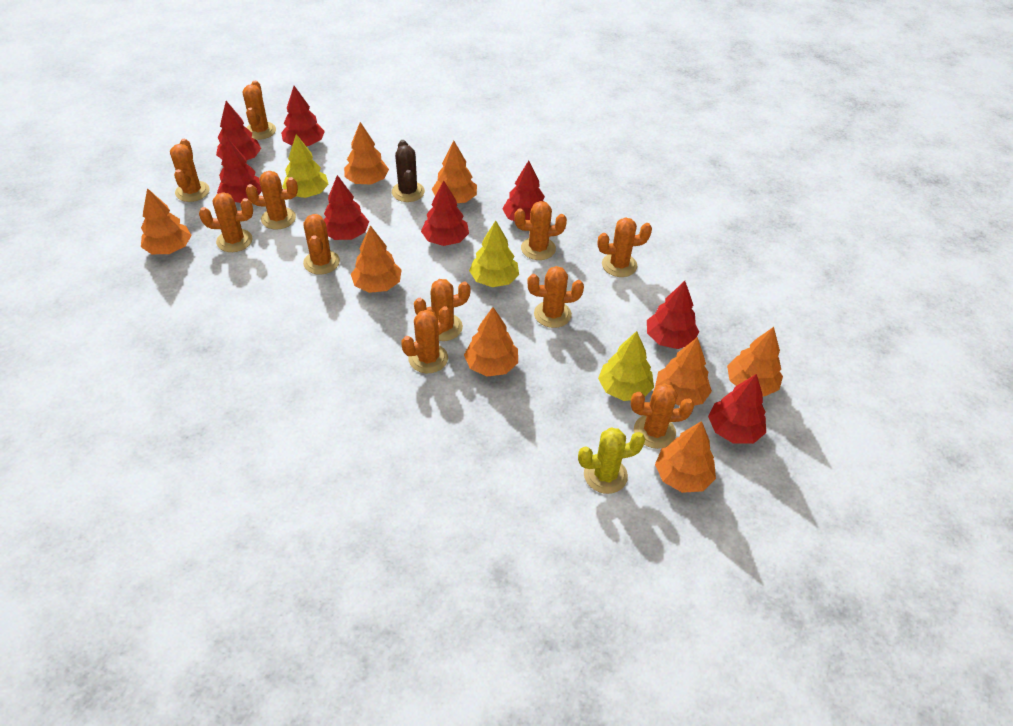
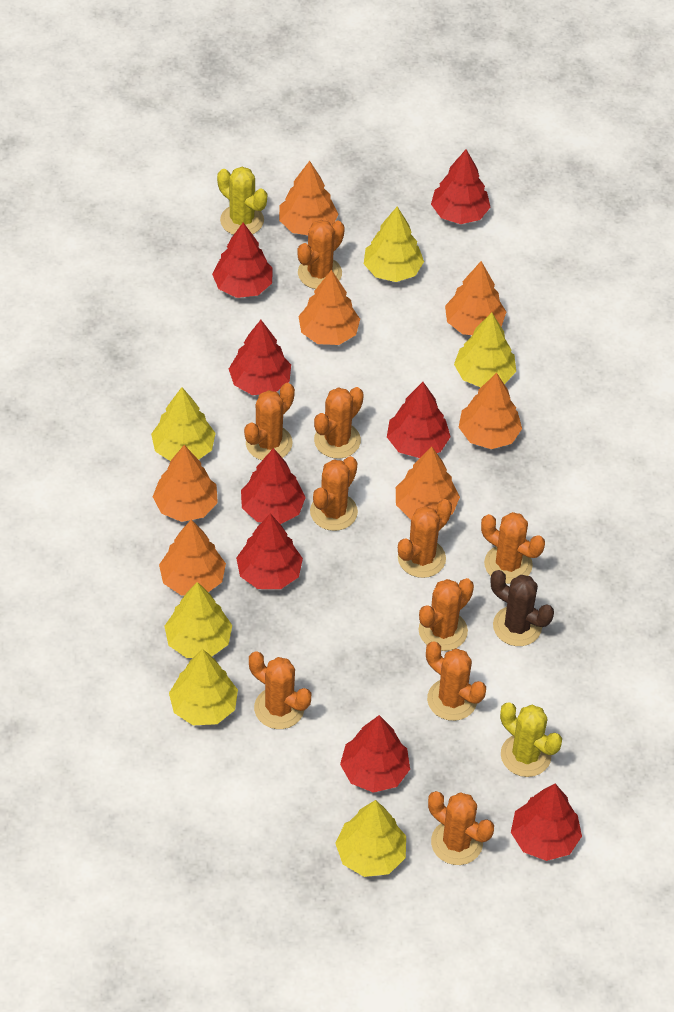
orange cactus: 11 -> 10
orange tree: 8 -> 7
yellow cactus: 1 -> 2
yellow tree: 3 -> 6

